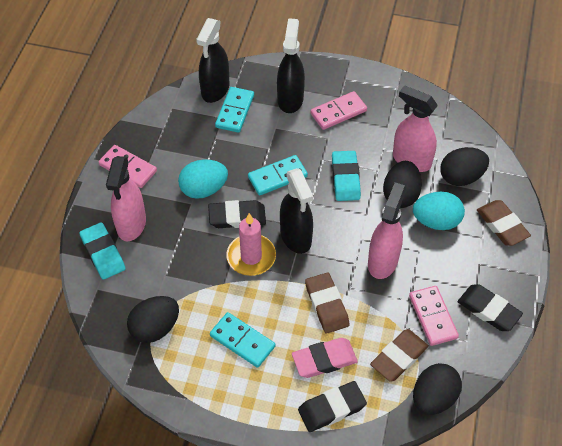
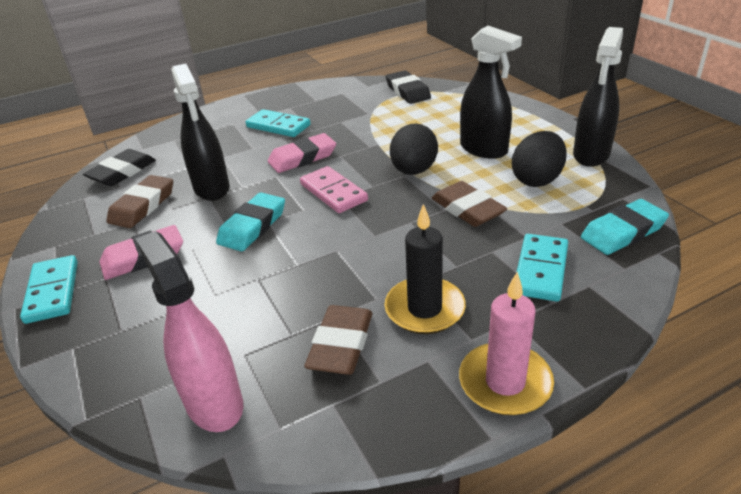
black candle: 0 -> 1
black egg: 4 -> 2
black eraser: 3 -> 2
pink domino: 3 -> 1
pink eraser: 1 -> 2
pink spray bottle: 3 -> 1
turquoise egg: 2 -> 0

